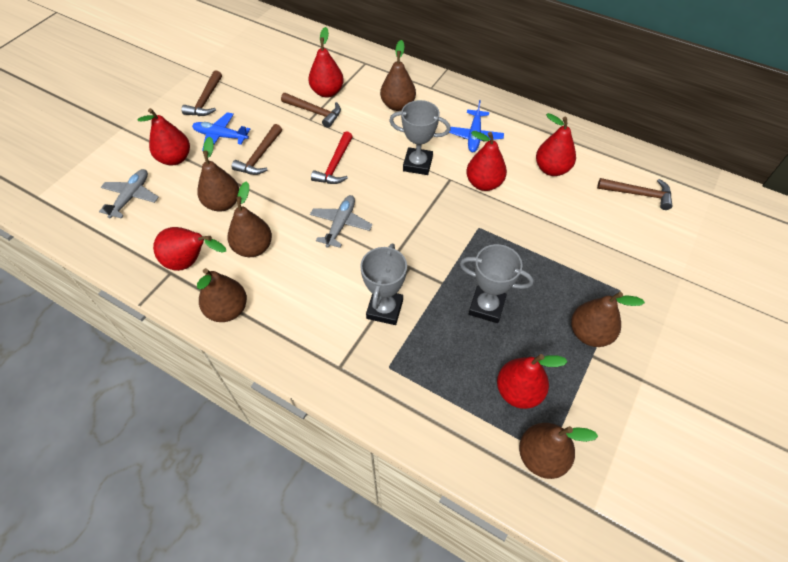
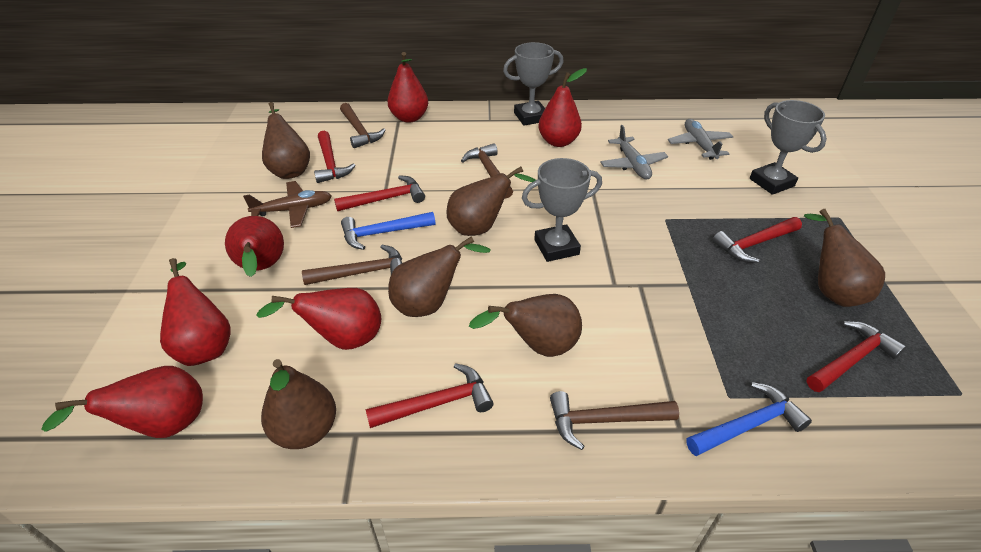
blue hammer: 0 -> 2
blue plane: 2 -> 0
brown plane: 0 -> 1
red hammer: 1 -> 5

